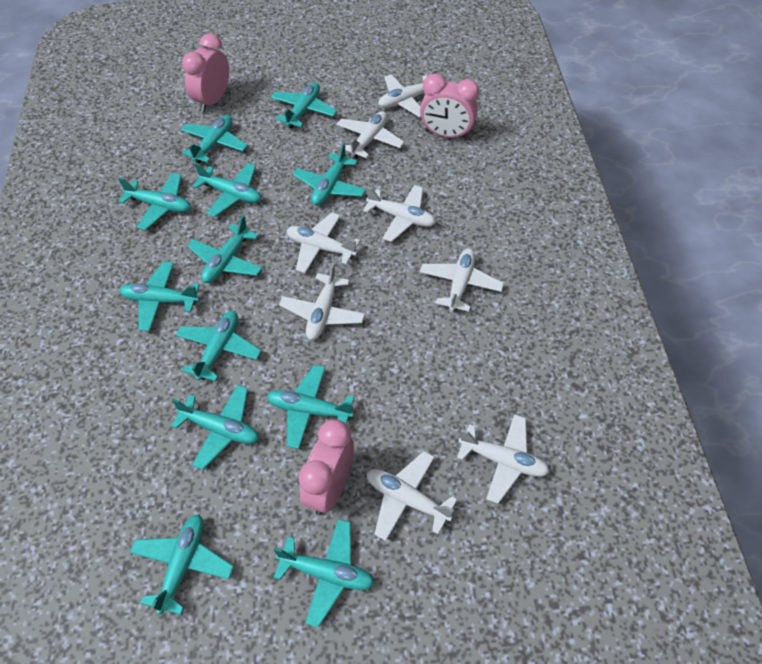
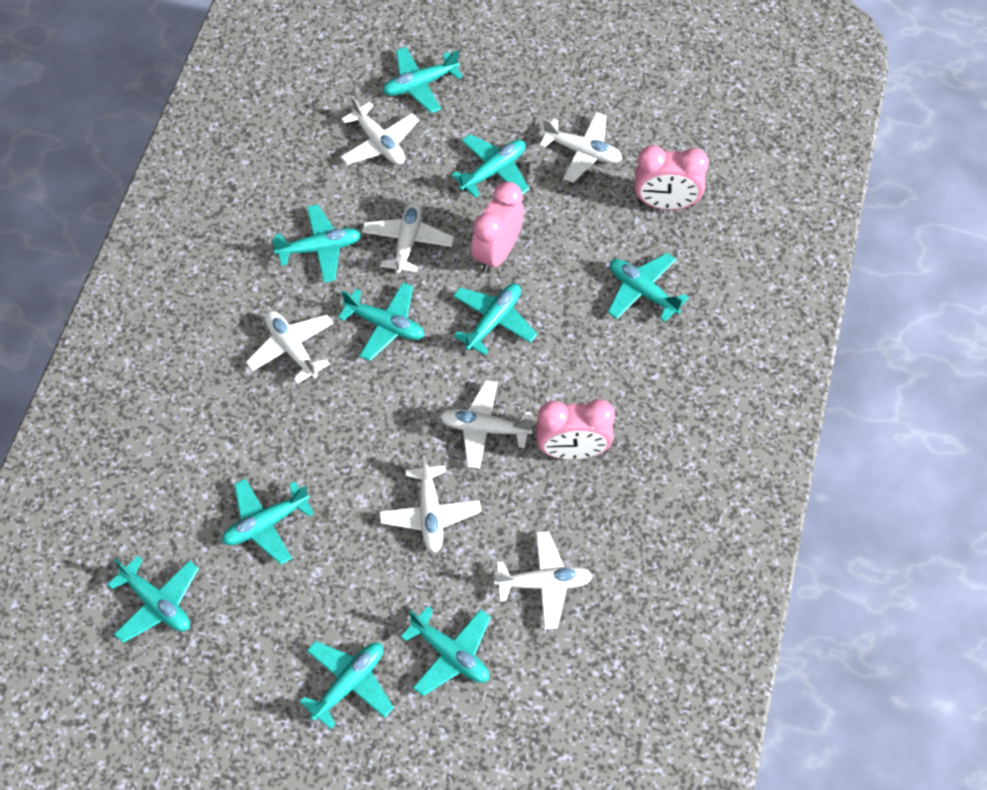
turquoise plane: 12 -> 10
white plane: 8 -> 7

